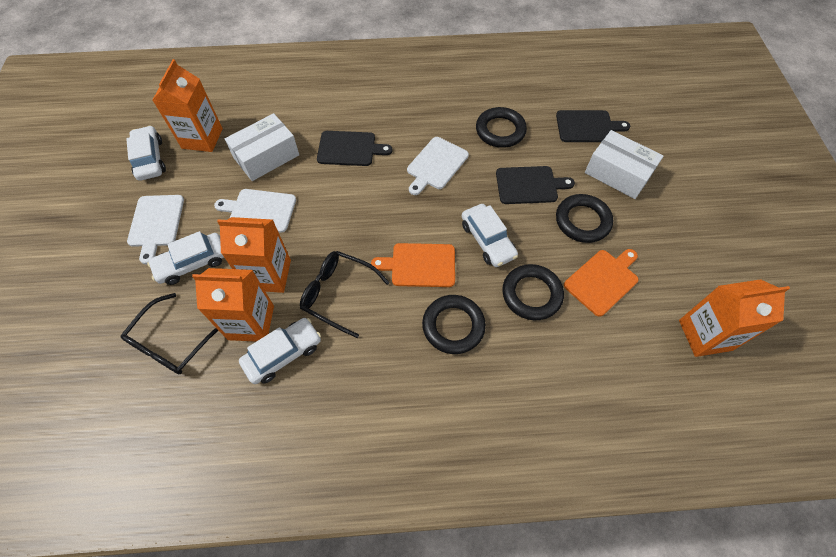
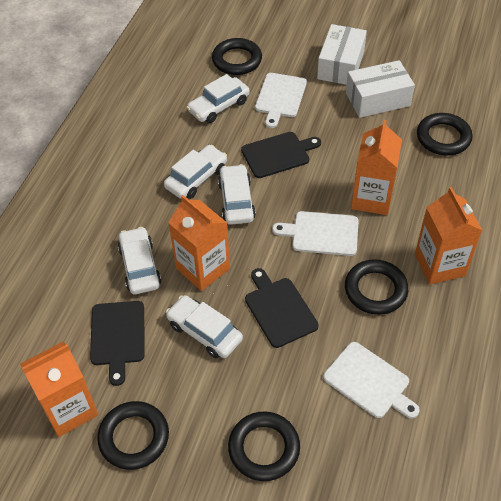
black glasses: 2 -> 0
black ring: 4 -> 5
orange cutting board: 2 -> 0
white car: 4 -> 5

